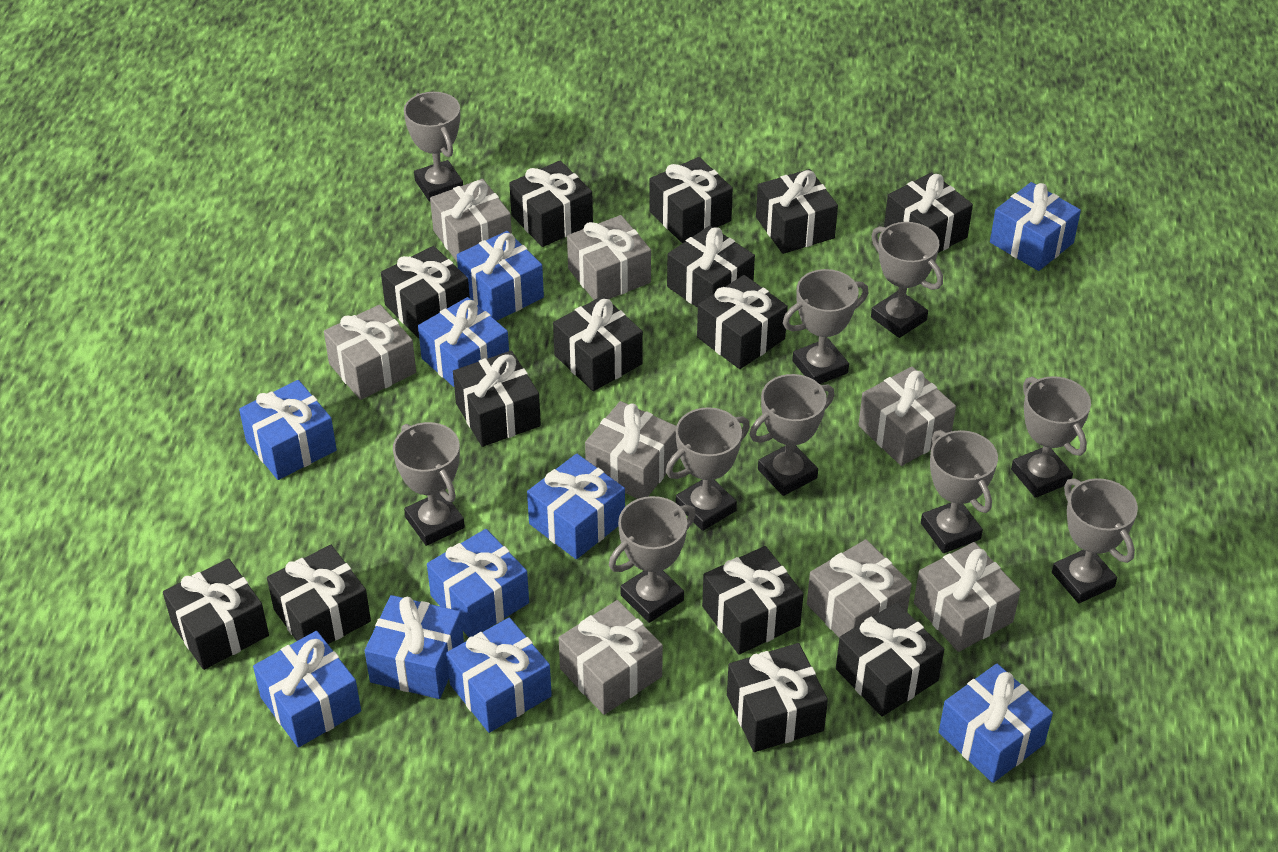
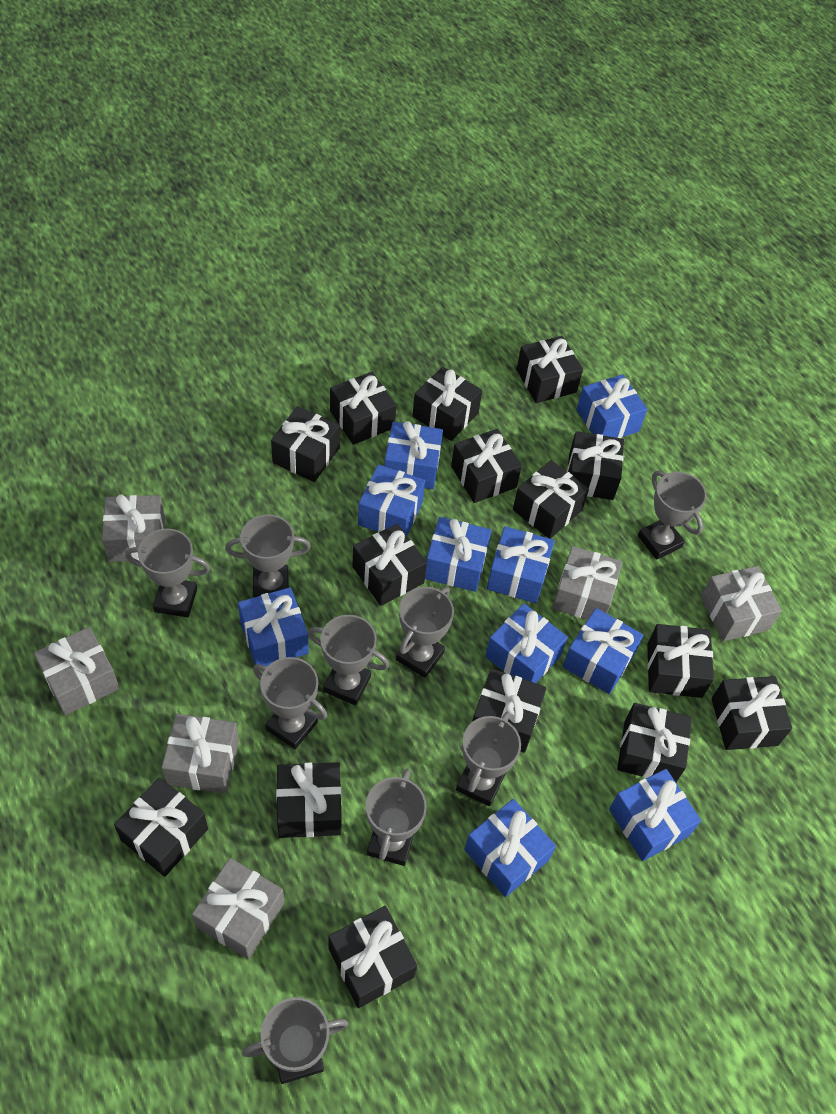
black gift: 14 -> 15
grey gift: 8 -> 6
grey trophy: 10 -> 9

